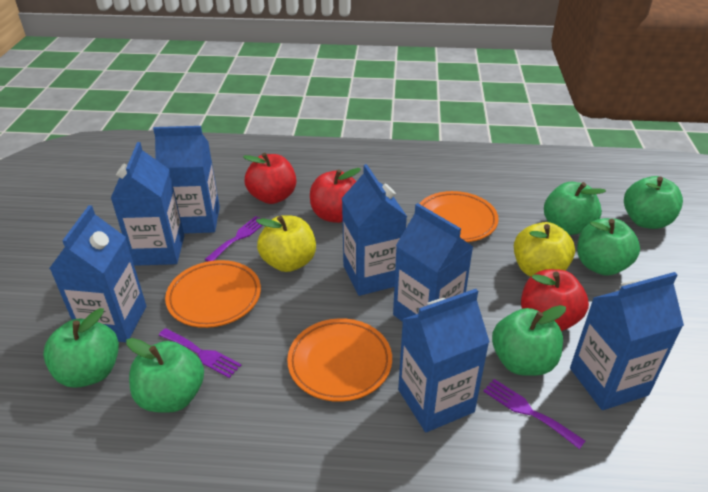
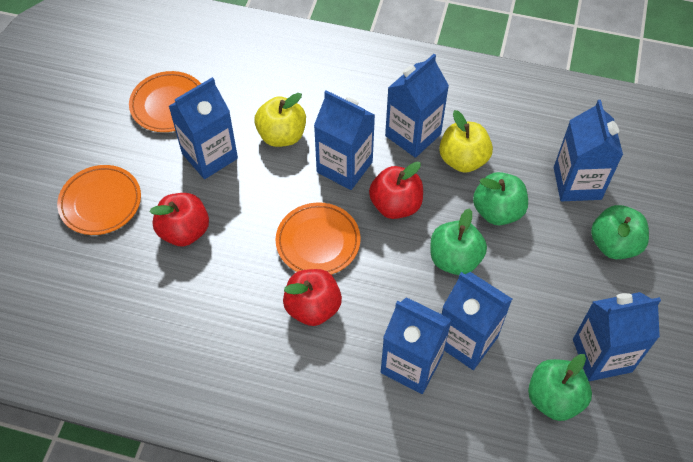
green apple: 6 -> 4
purple fork: 3 -> 0

